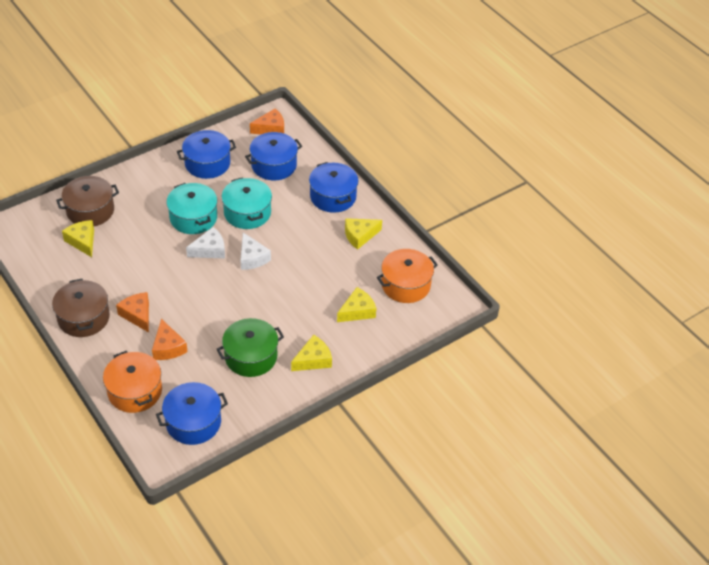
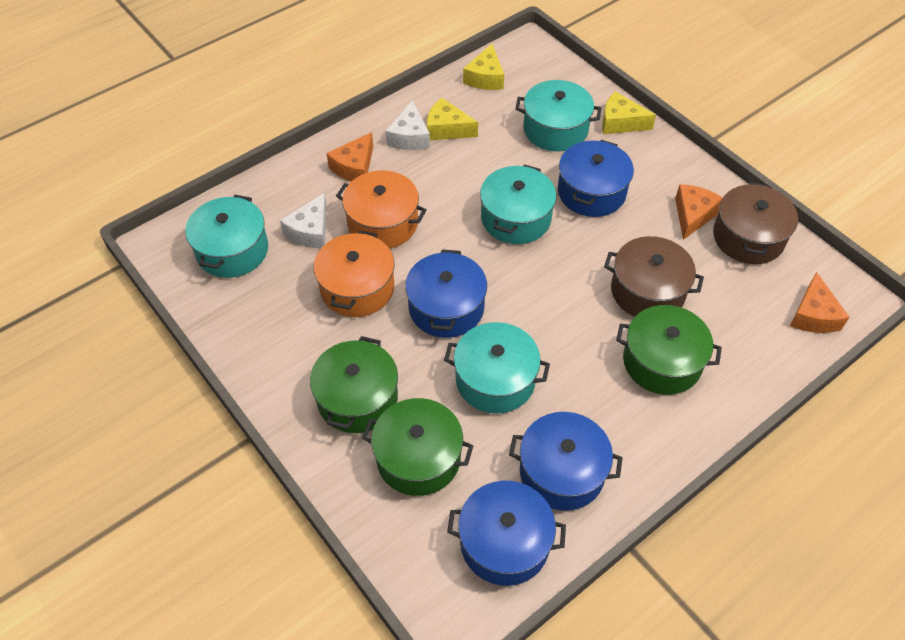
green pot: 1 -> 3
turquoise pot: 2 -> 4
yellow cheese: 4 -> 3

